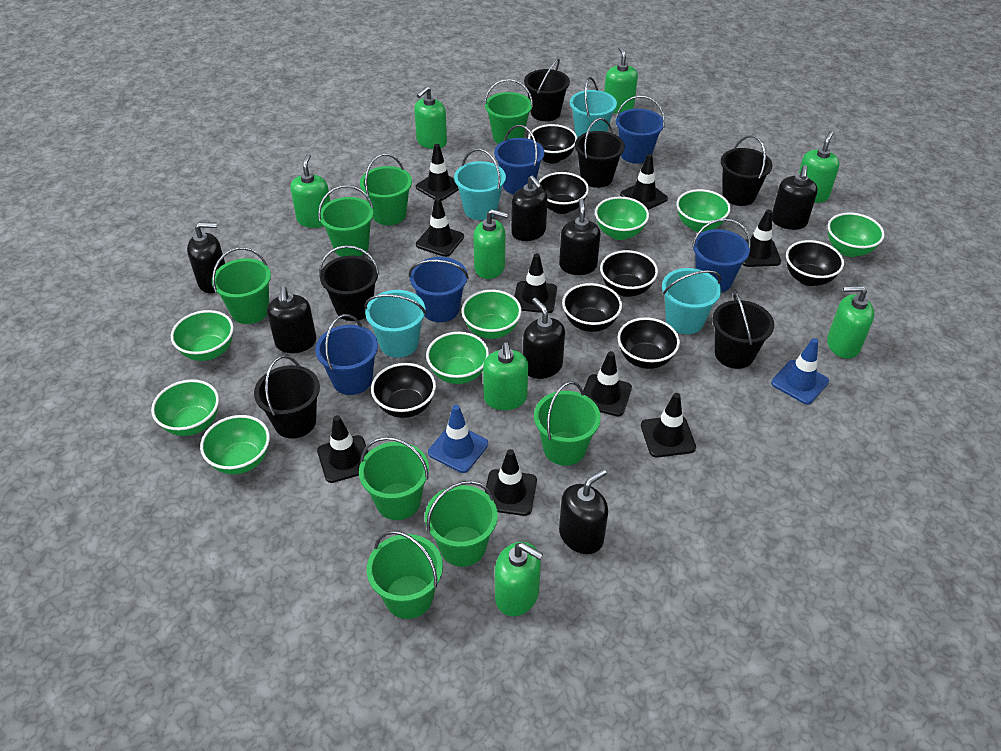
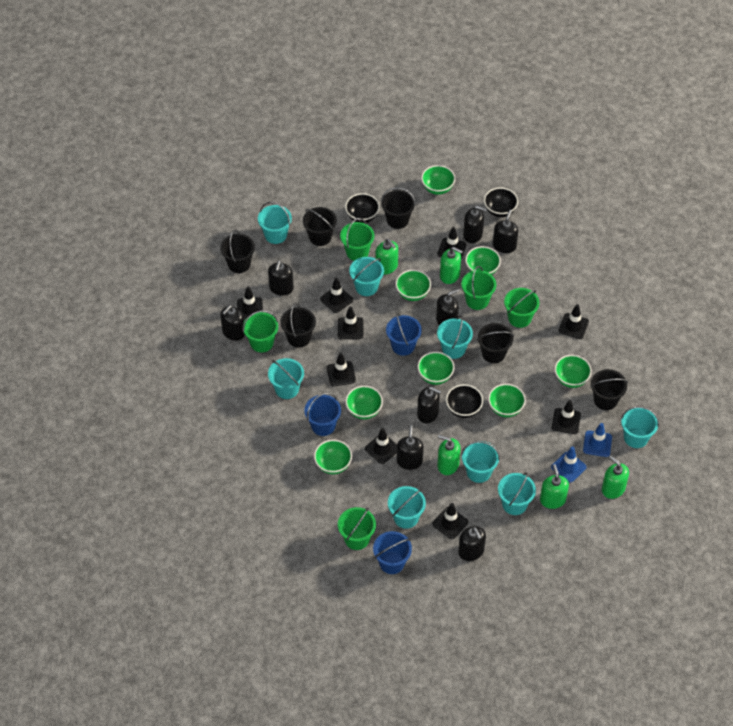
black bowl: 7 -> 3
black soap dispenser: 7 -> 8
blue bucket: 5 -> 3
green bucket: 8 -> 5
green soap dispenser: 8 -> 5
turquoise bucket: 4 -> 8

